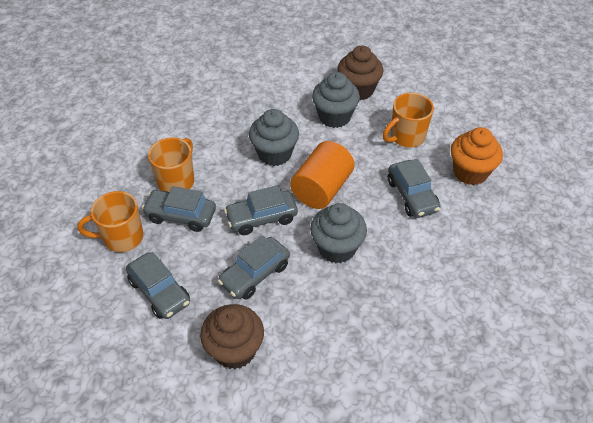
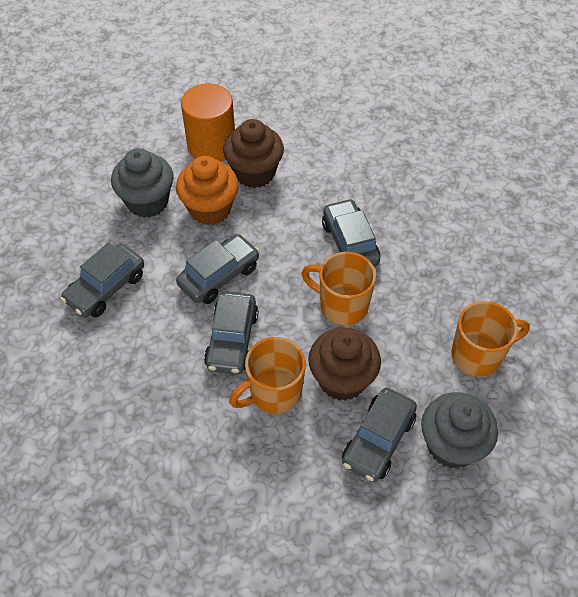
grey cupcake: 3 -> 2

